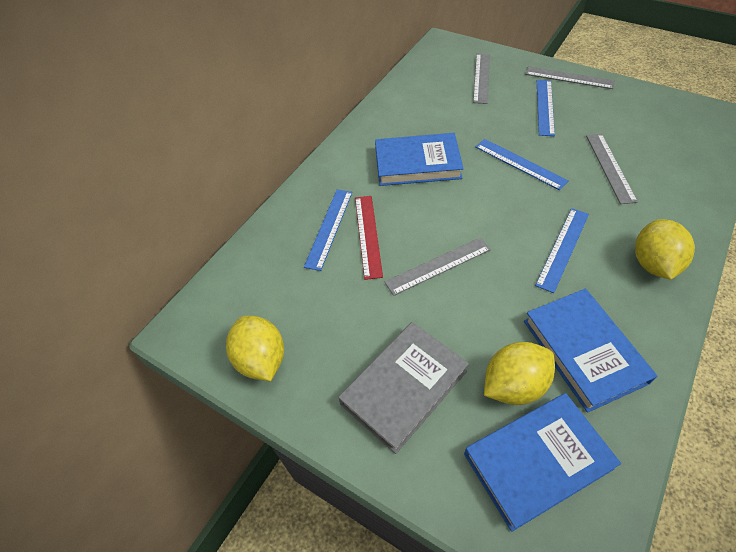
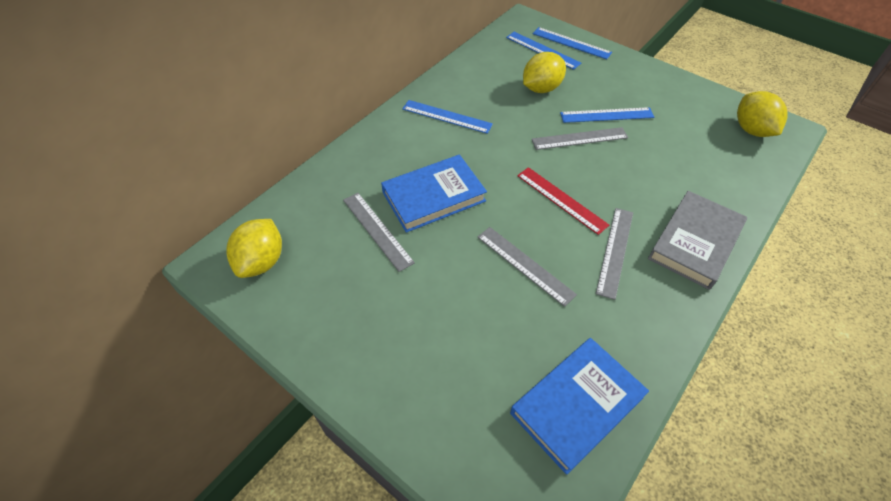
blue book: 3 -> 2

